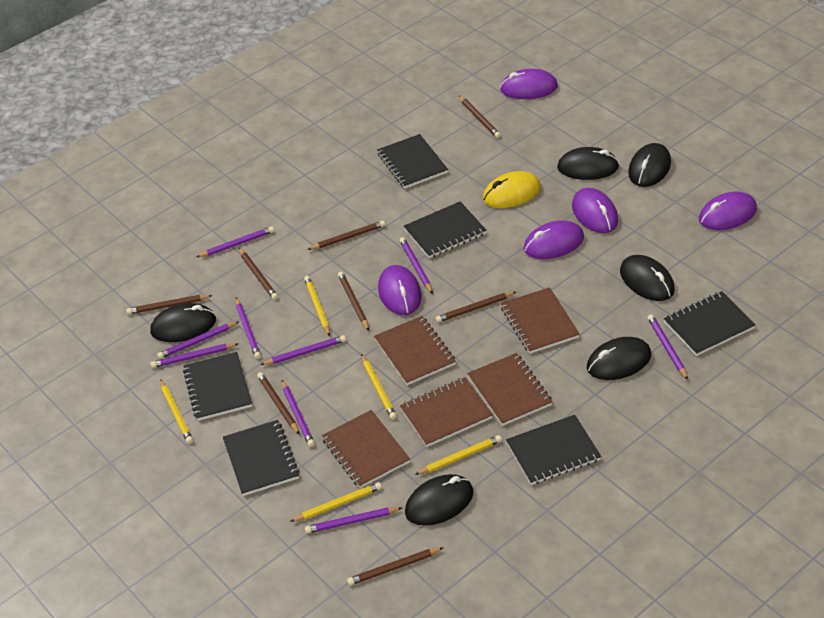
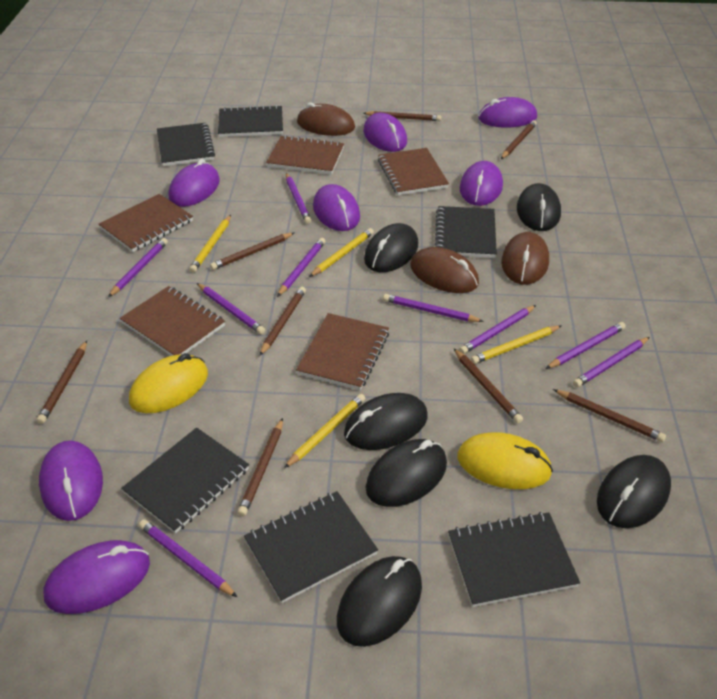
brown mouse: 0 -> 3
purple mouse: 5 -> 7
yellow mouse: 1 -> 2
yellow pencil: 5 -> 4

